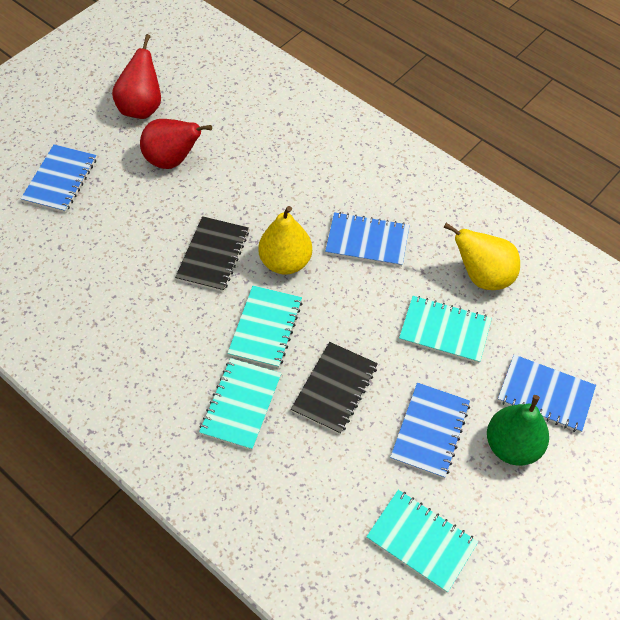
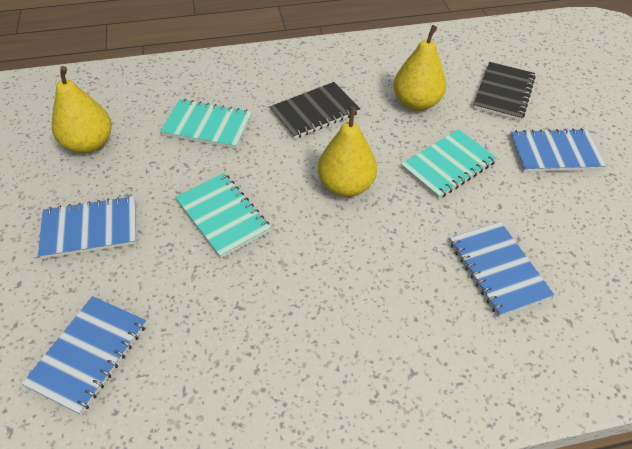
green pear: 1 -> 0
red pear: 2 -> 0
turquoise notebook: 4 -> 3
yellow pear: 2 -> 3

